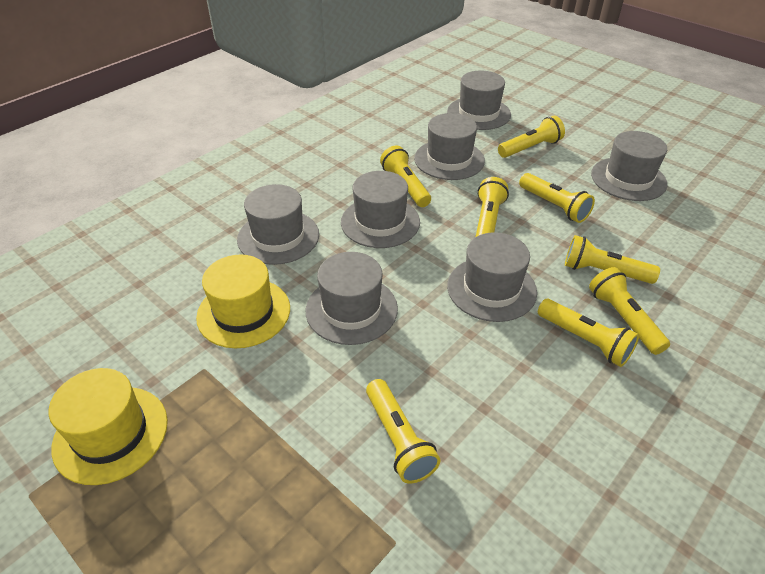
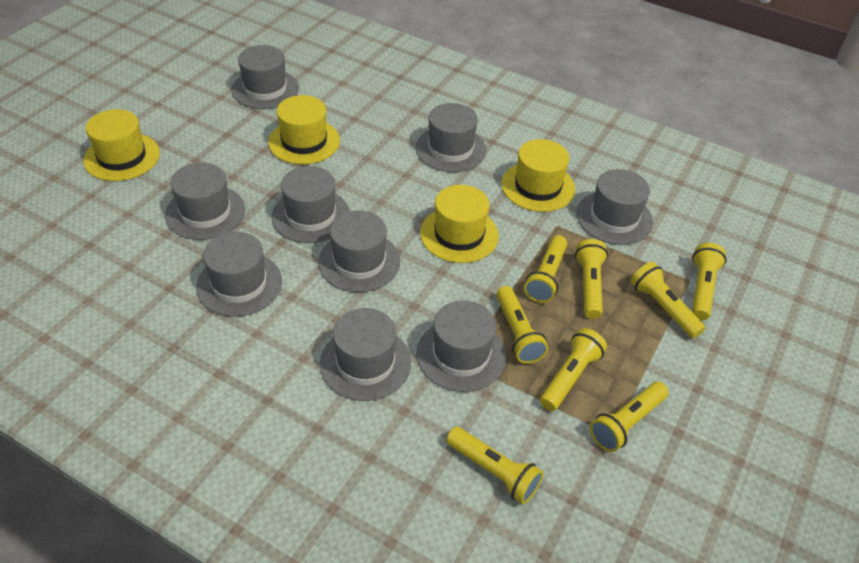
grey hat: 7 -> 9
yellow hat: 2 -> 4

